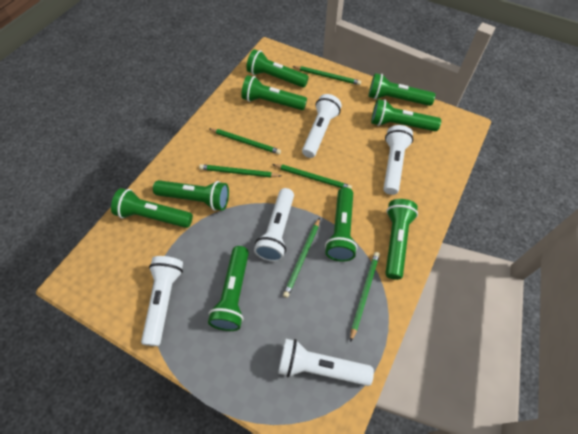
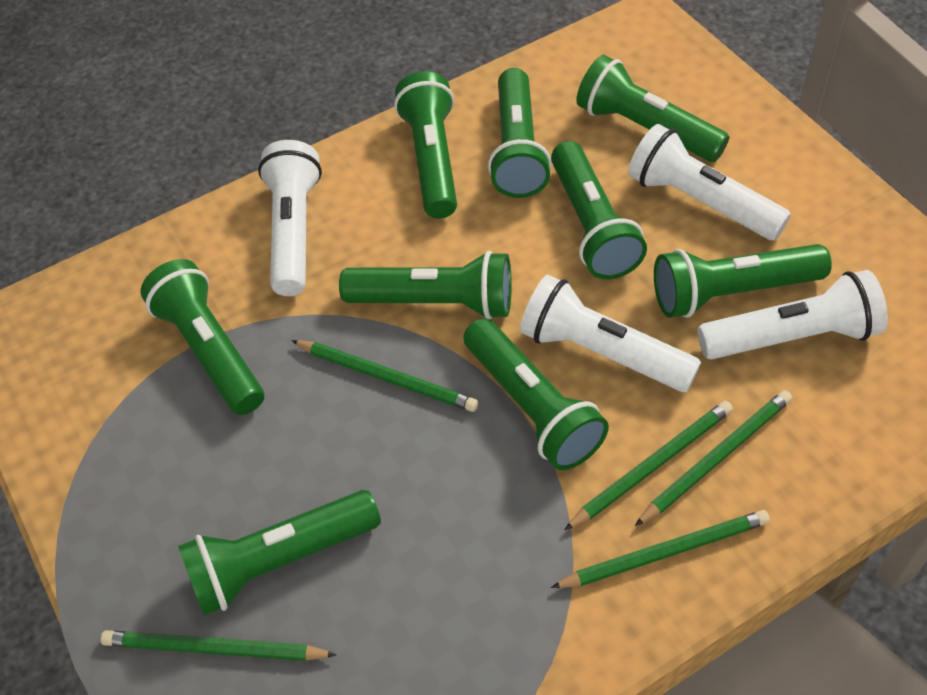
green pencil: 6 -> 5
white flashlight: 5 -> 4

